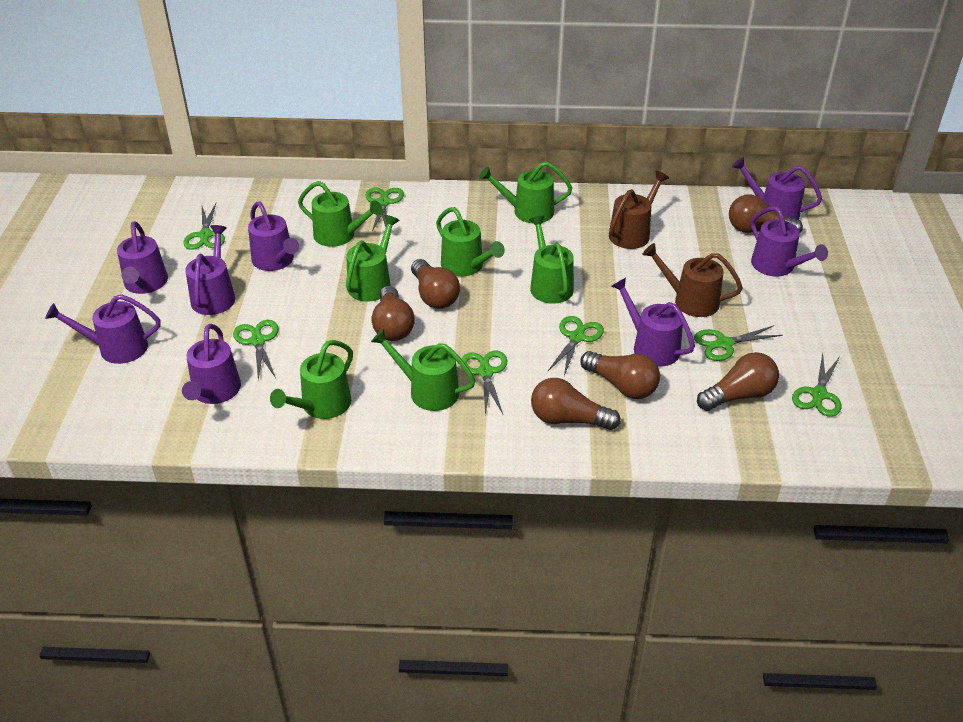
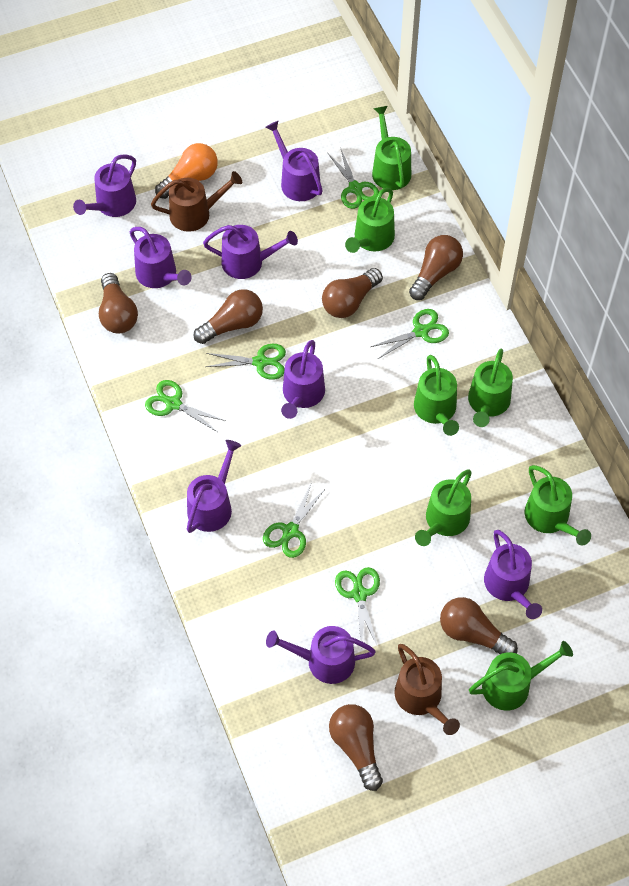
green scissors: 7 -> 6
orange light bulb: 0 -> 1

